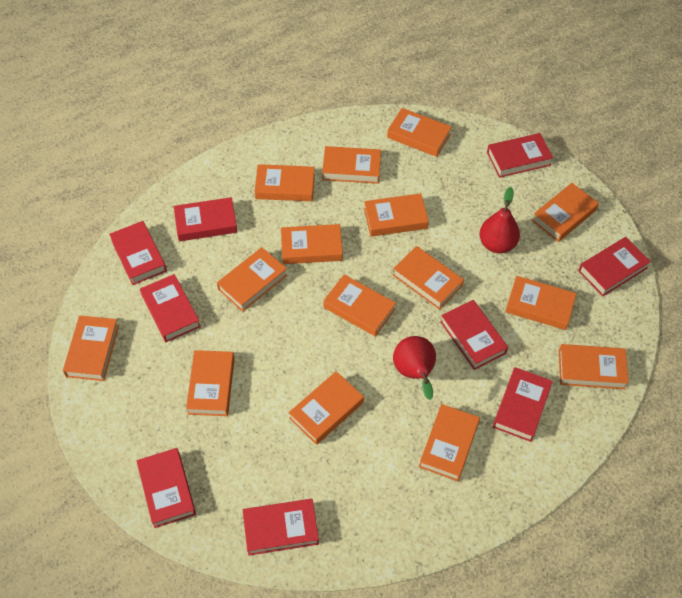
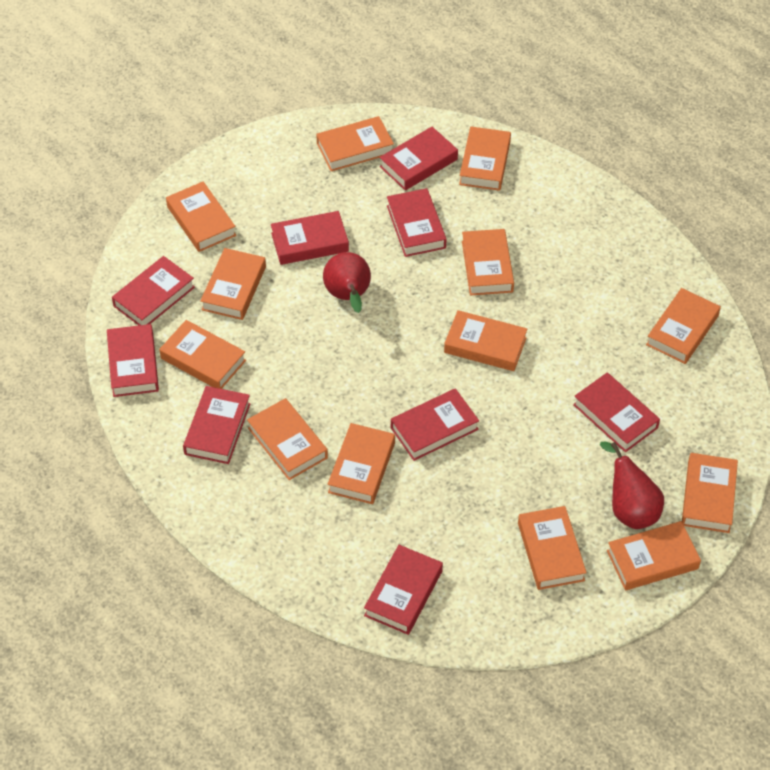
orange book: 15 -> 13

